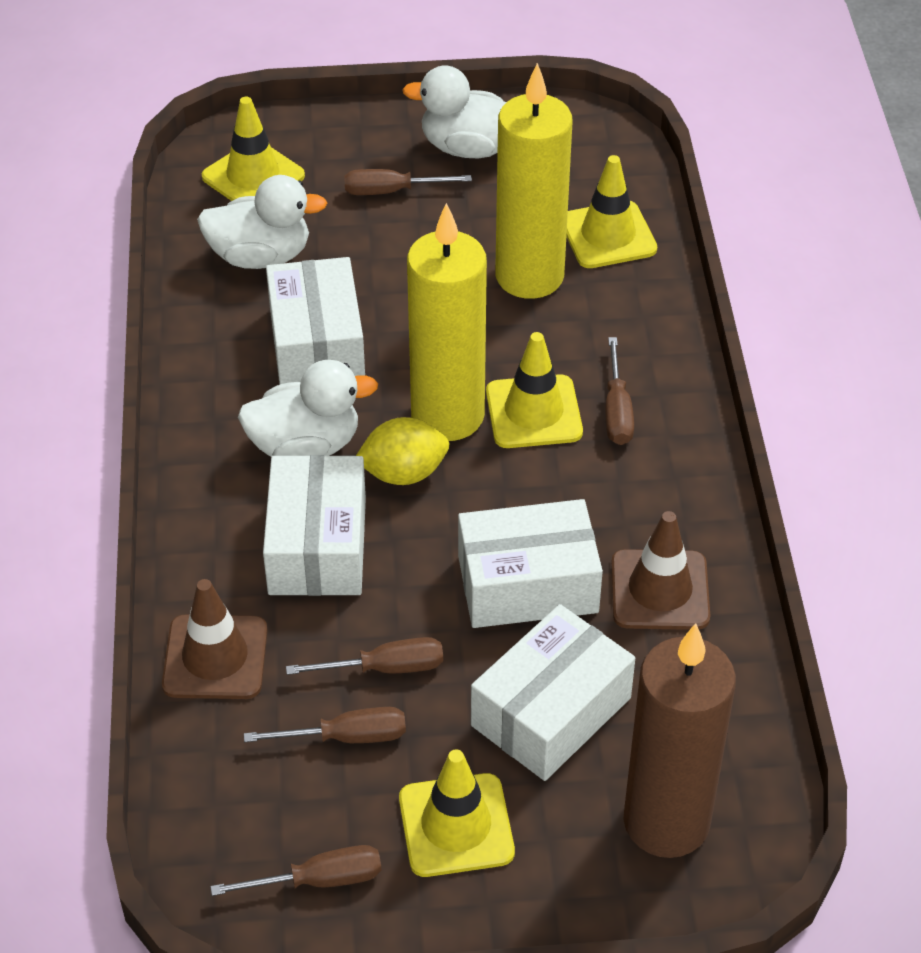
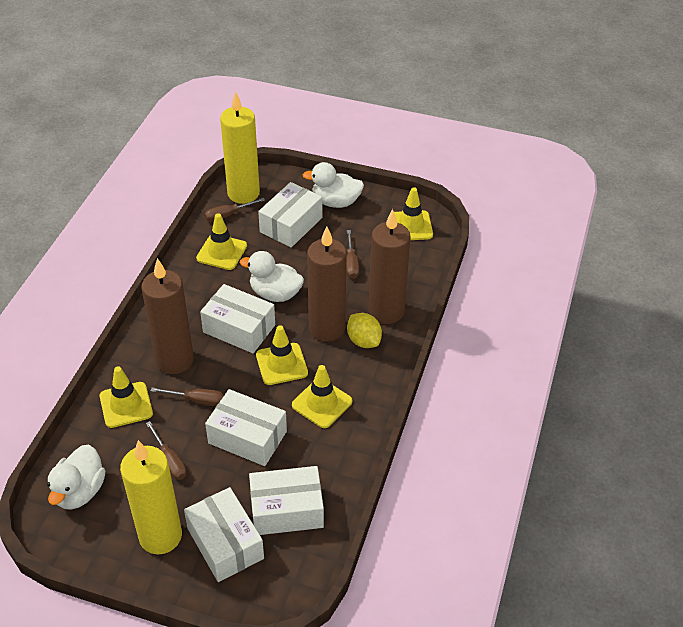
brown candle: 1 -> 3
brown screwdriver: 5 -> 4
brown traffic cone: 2 -> 0
white box: 4 -> 5
yellow traffic cone: 4 -> 5

